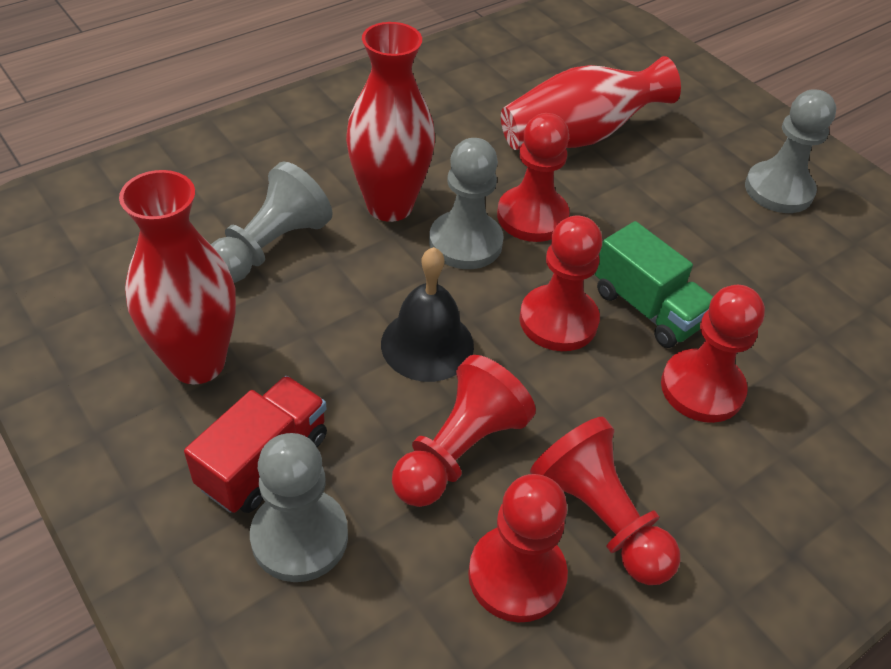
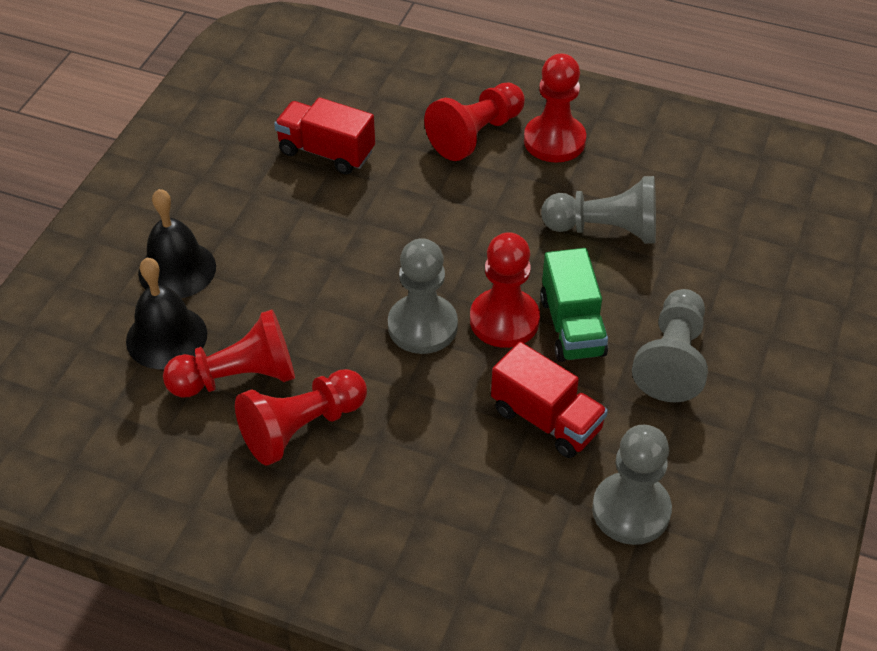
black bell: 1 -> 2
red pawn: 6 -> 5
red truck: 1 -> 2
red vase: 3 -> 0

